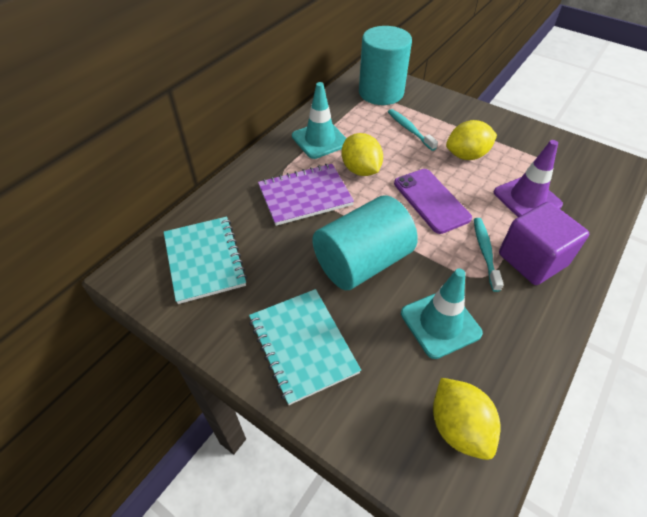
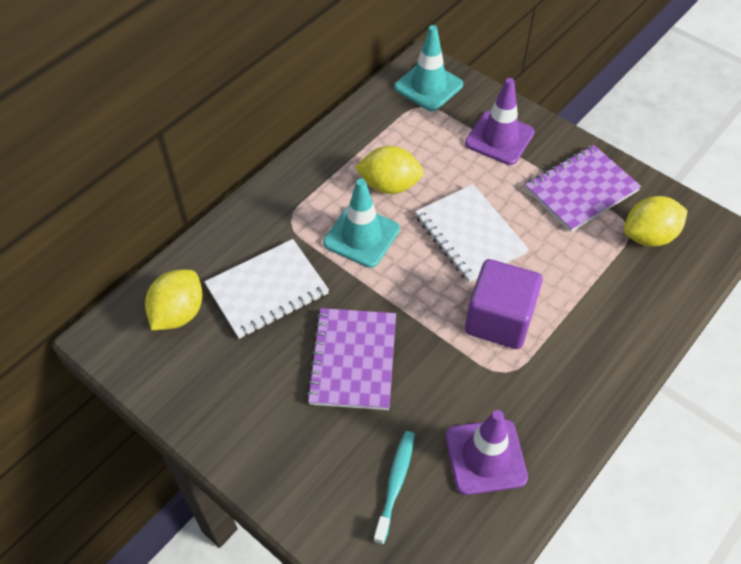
purple notebook: 1 -> 2
purple phone: 1 -> 0
purple traffic cone: 1 -> 2
turquoise cylinder: 2 -> 0
turquoise notebook: 2 -> 0
turquoise toothbrush: 2 -> 1
white notebook: 0 -> 2

